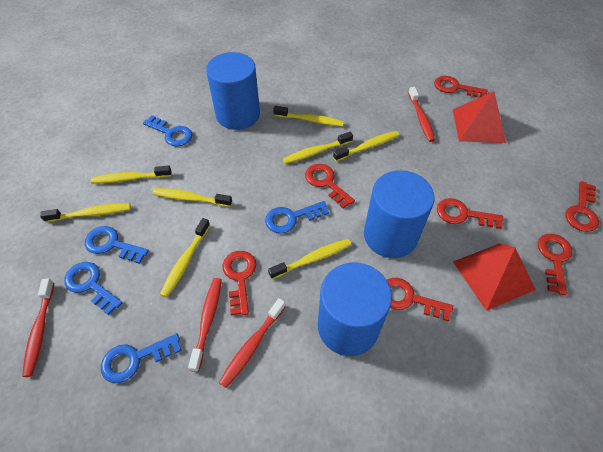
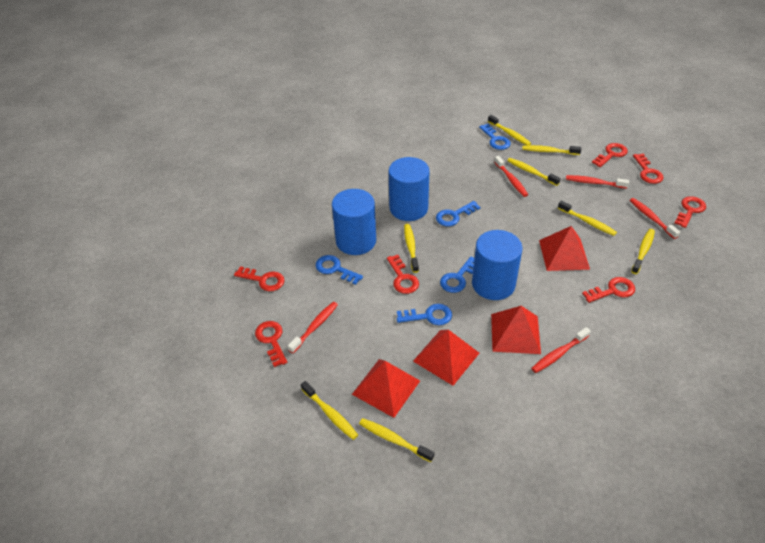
red pyramid: 2 -> 4
red toothbrush: 4 -> 5

